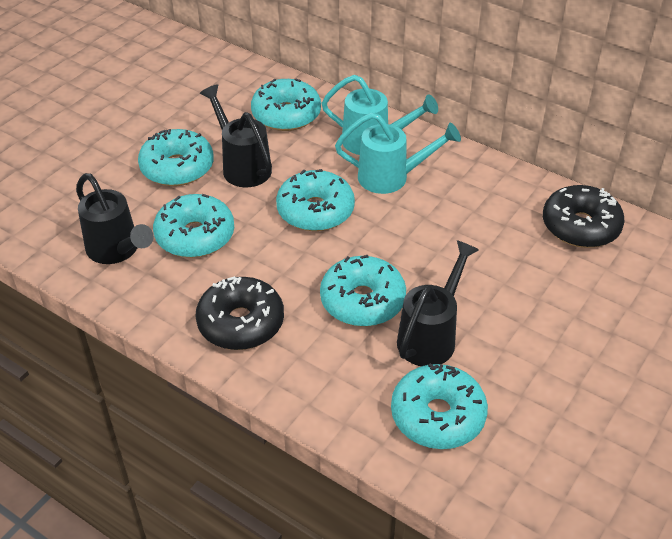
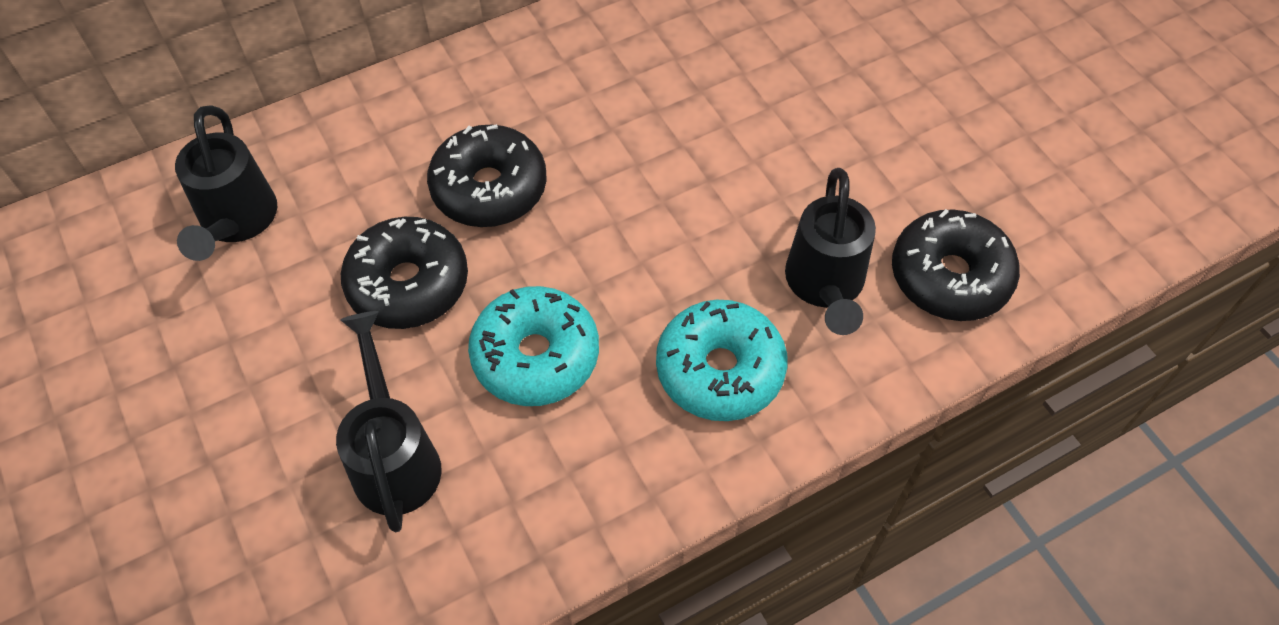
black donut: 2 -> 3
turquoise donut: 6 -> 2
turquoise watering can: 2 -> 0

